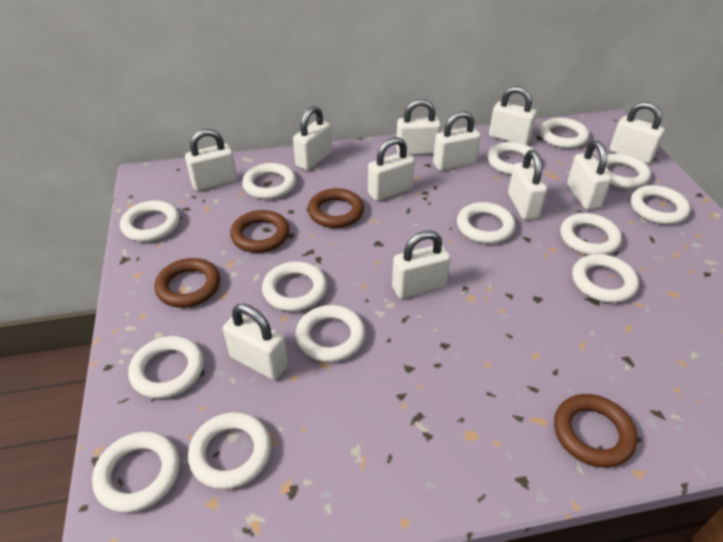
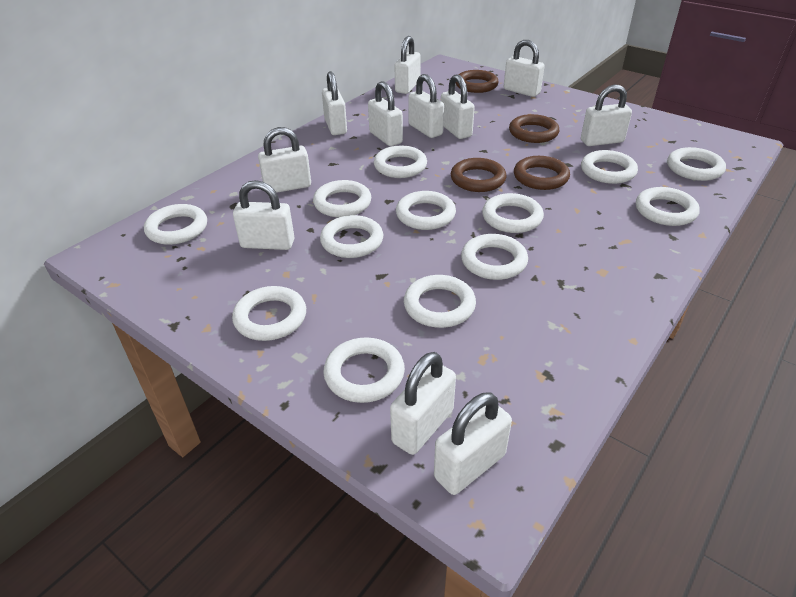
white ring: 14 -> 13

